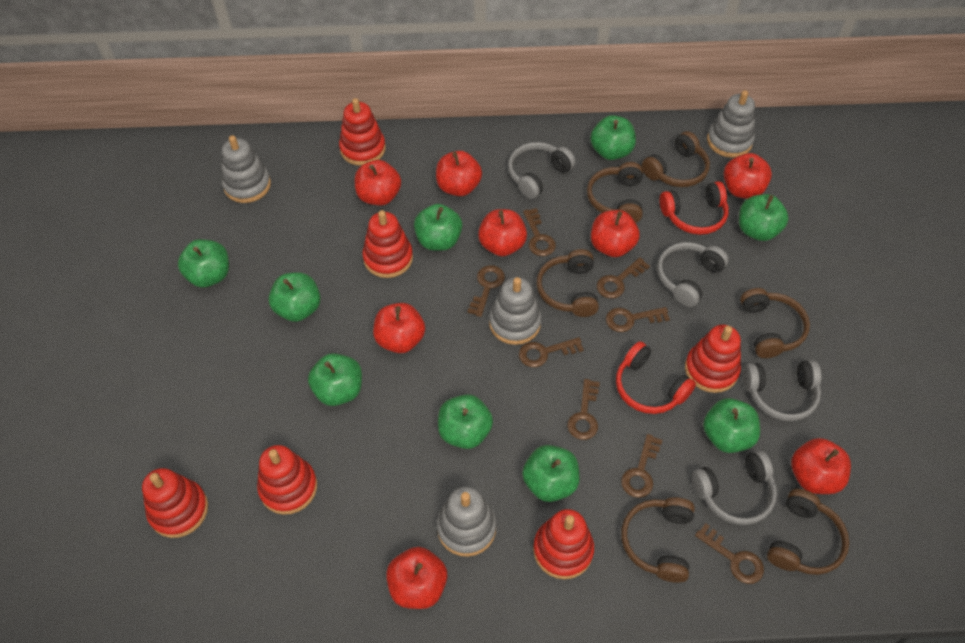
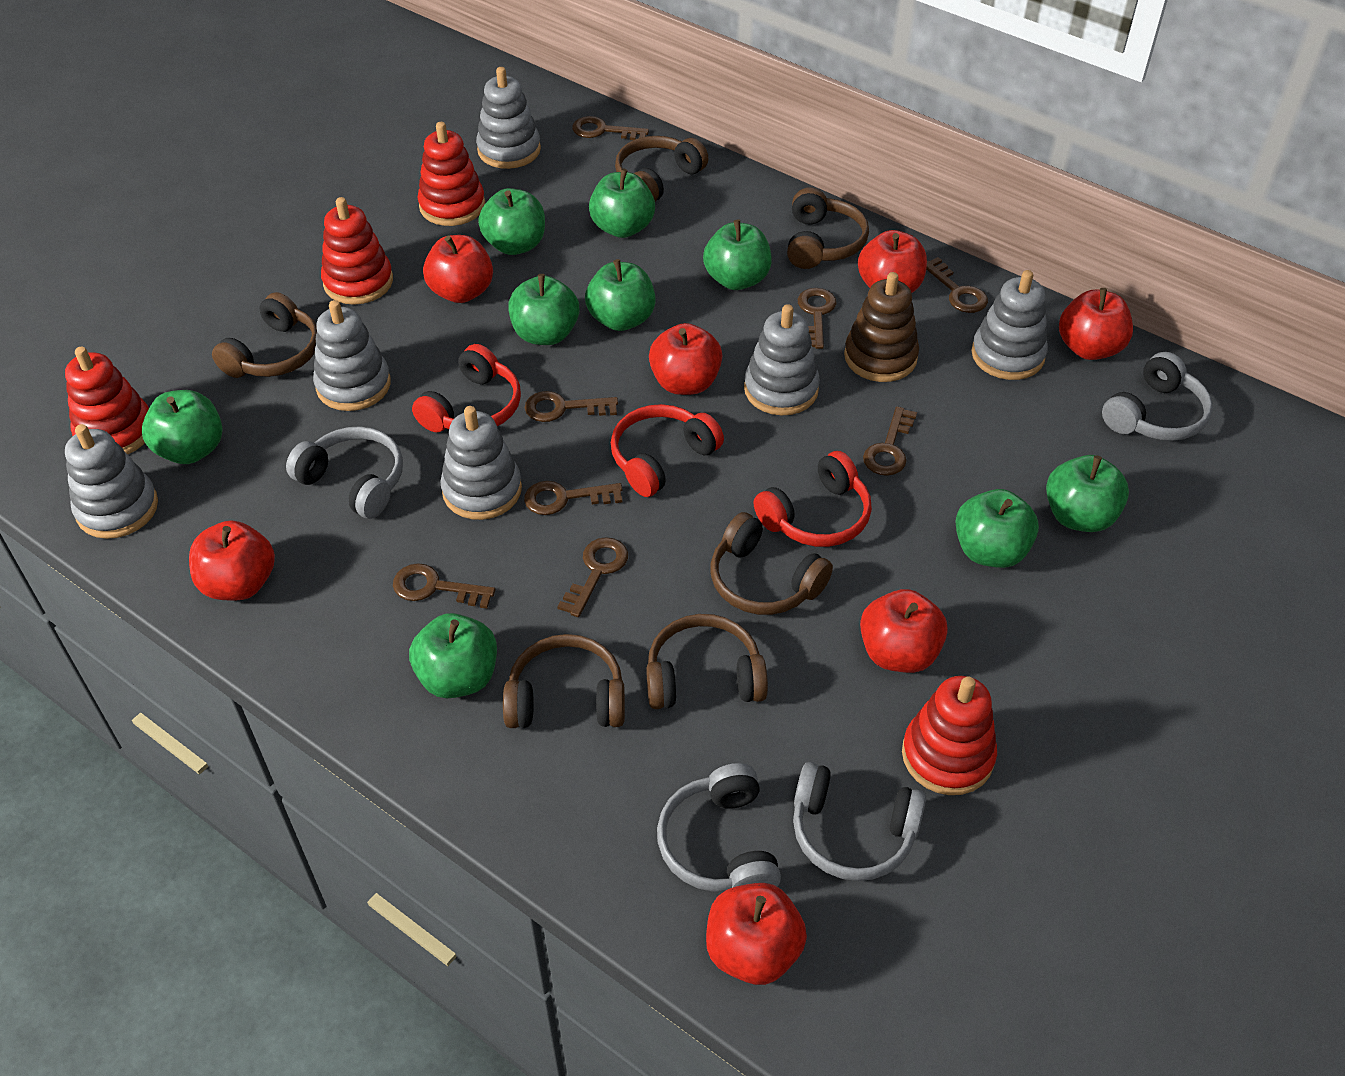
brown stacking toy: 0 -> 1
grey stacking toy: 4 -> 6
red apple: 8 -> 7
red headphones: 2 -> 3
red stacking toy: 6 -> 4

